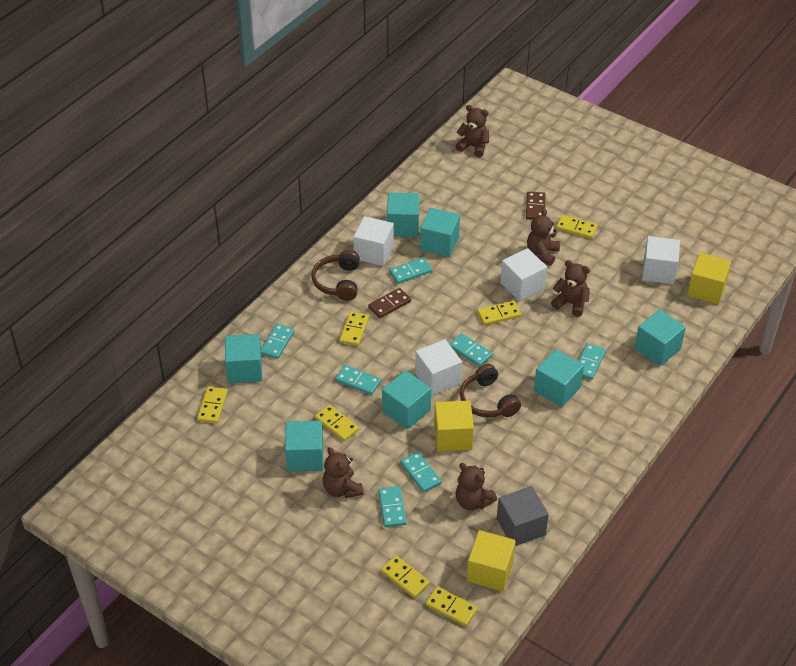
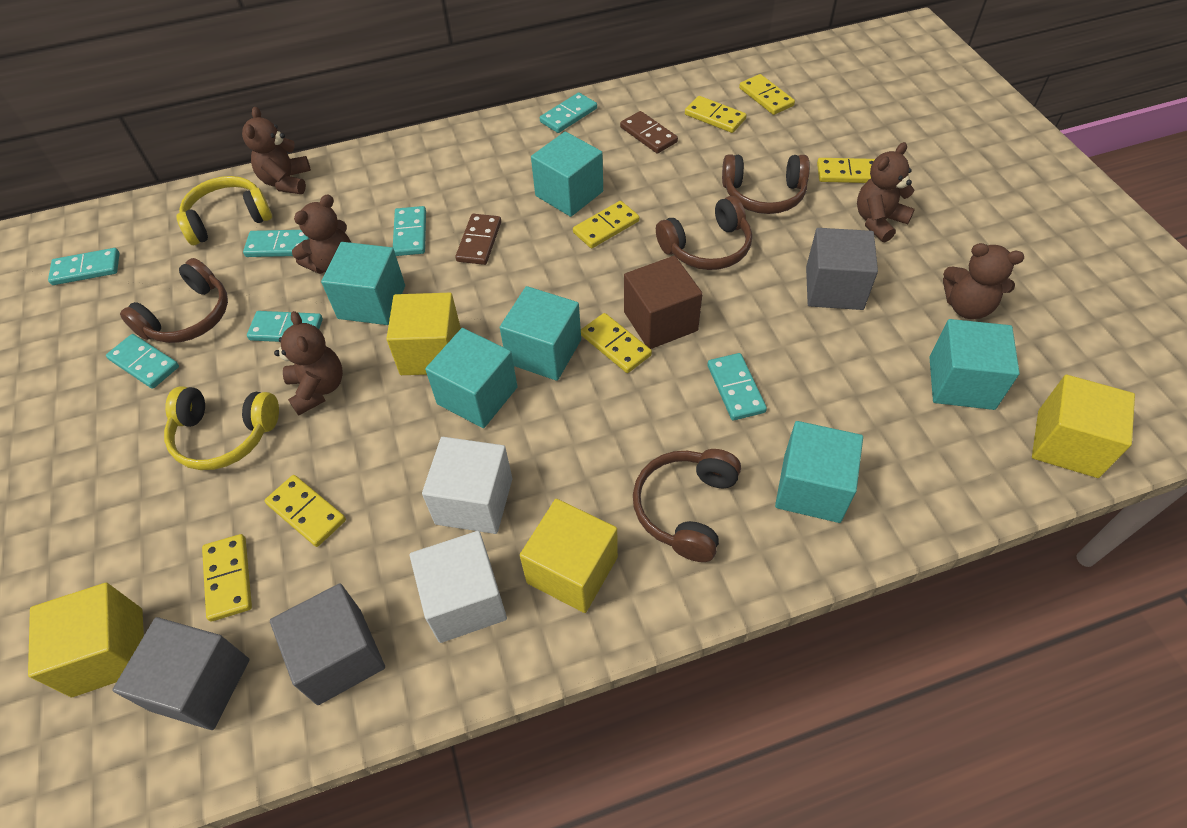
brown cube: 0 -> 1
brown headphones: 2 -> 4
grey cube: 1 -> 3
turquoise cube: 7 -> 6
white cube: 4 -> 2
yellow cube: 3 -> 4
yellow headphones: 0 -> 2

